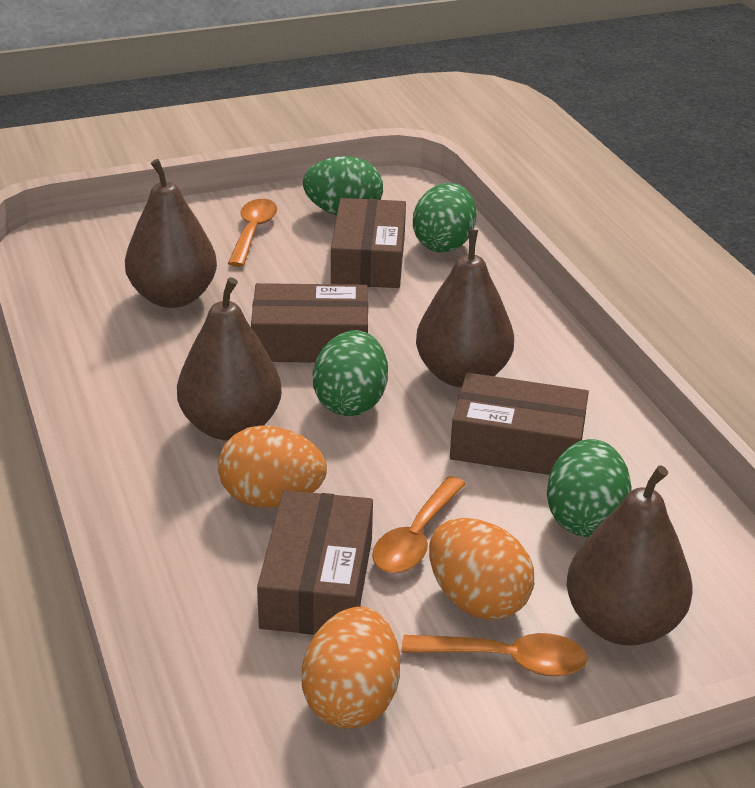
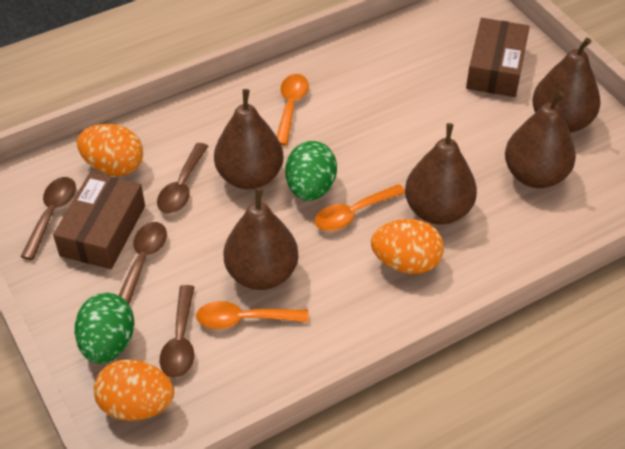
brown box: 4 -> 2
brown pear: 4 -> 5
brown spoon: 0 -> 4
green egg: 4 -> 2

